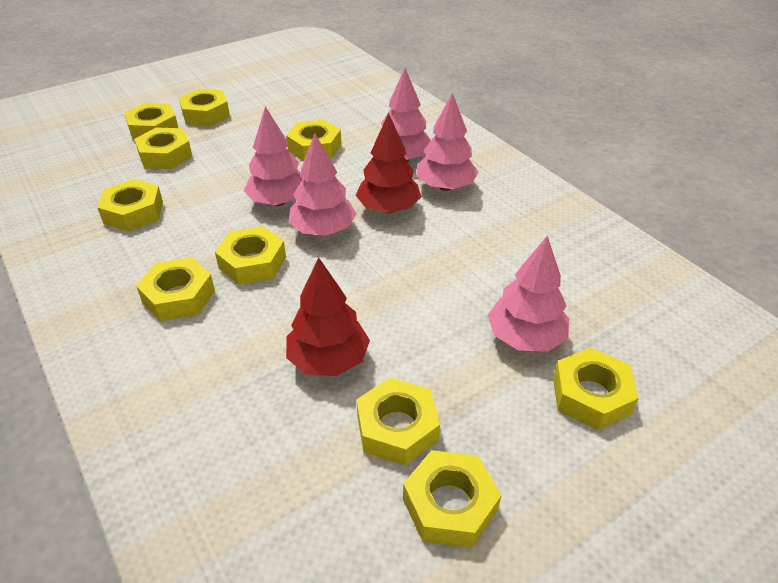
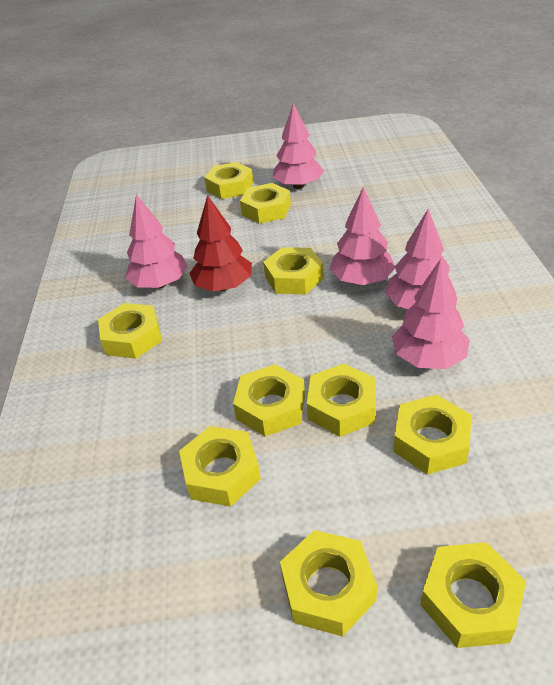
red tree: 2 -> 1

